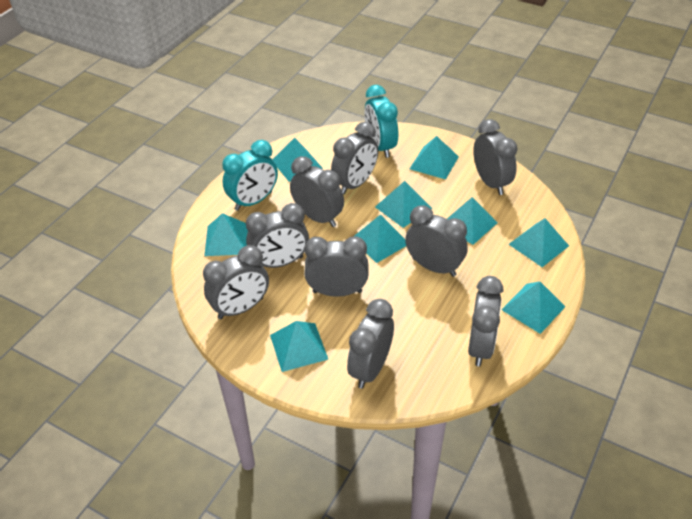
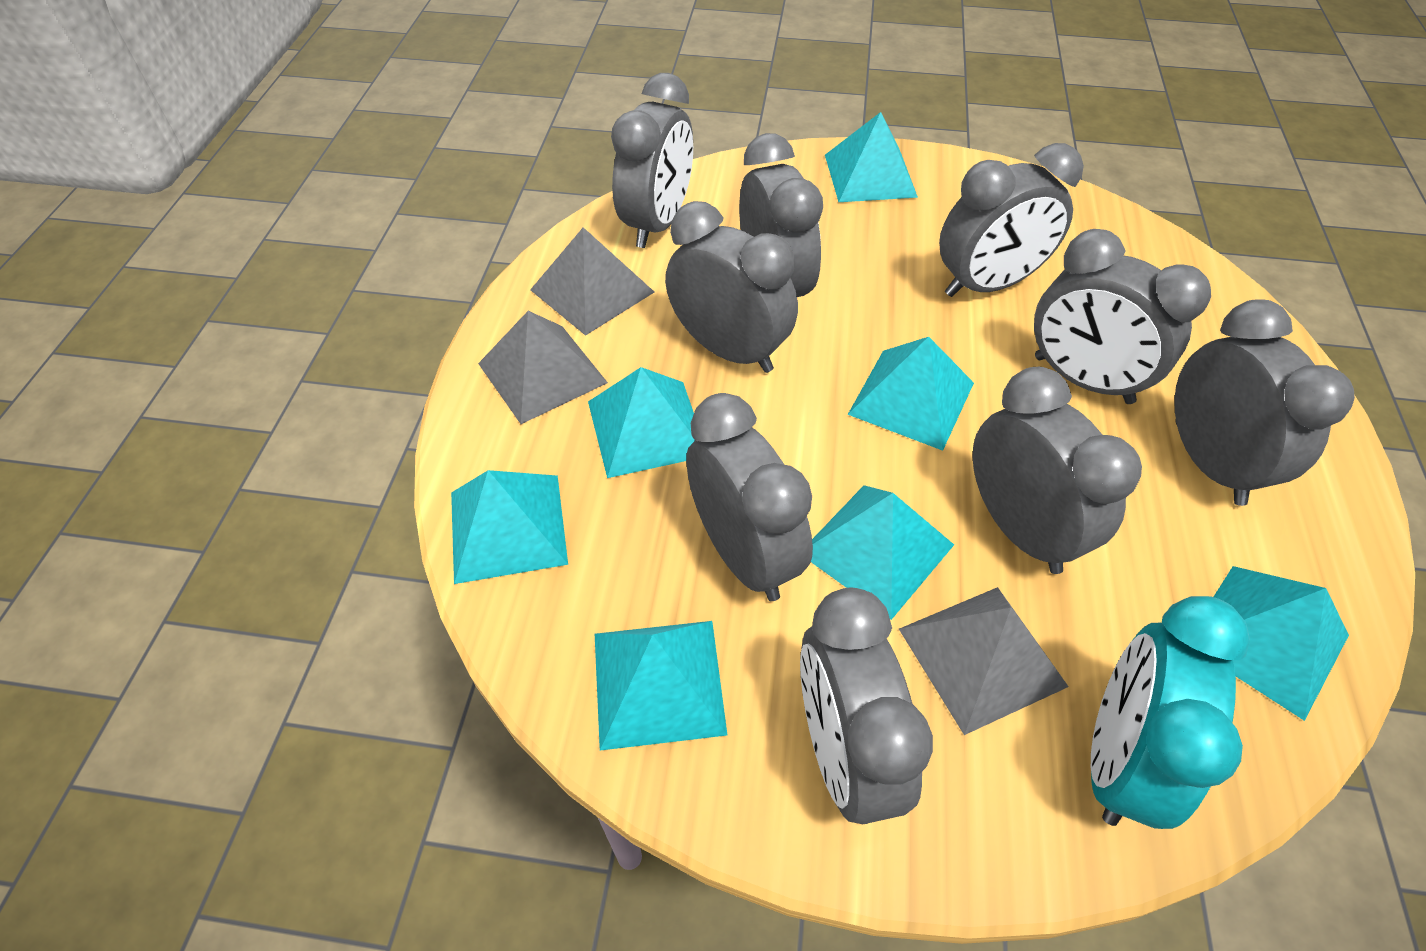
grey pyramid: 0 -> 3
turquoise clock: 2 -> 1
turquoise pyramid: 9 -> 7

